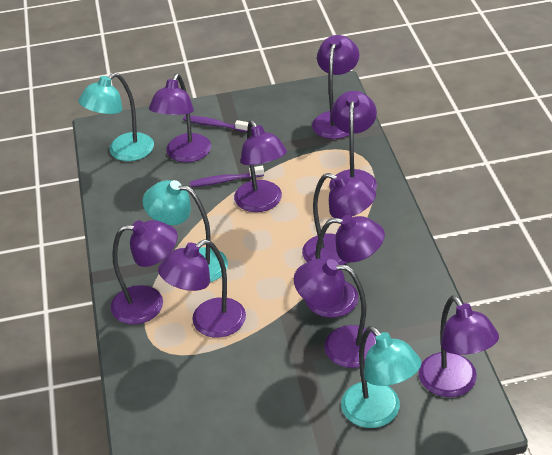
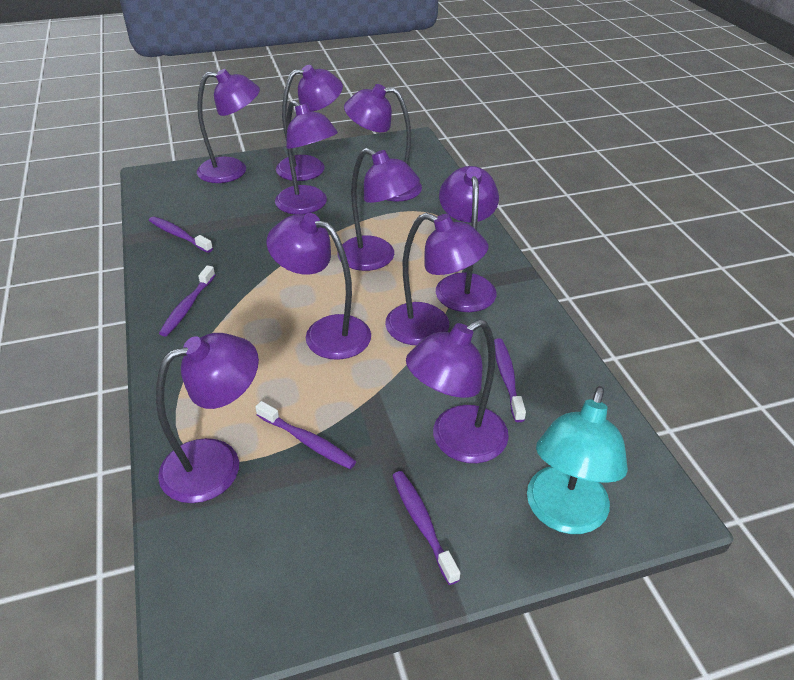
purple toothbrush: 2 -> 5
turquoise lamp: 3 -> 1

